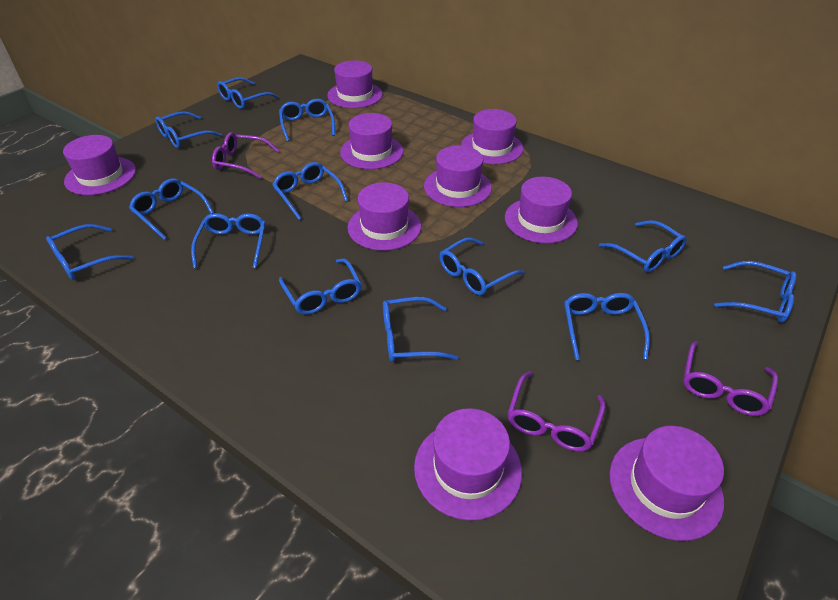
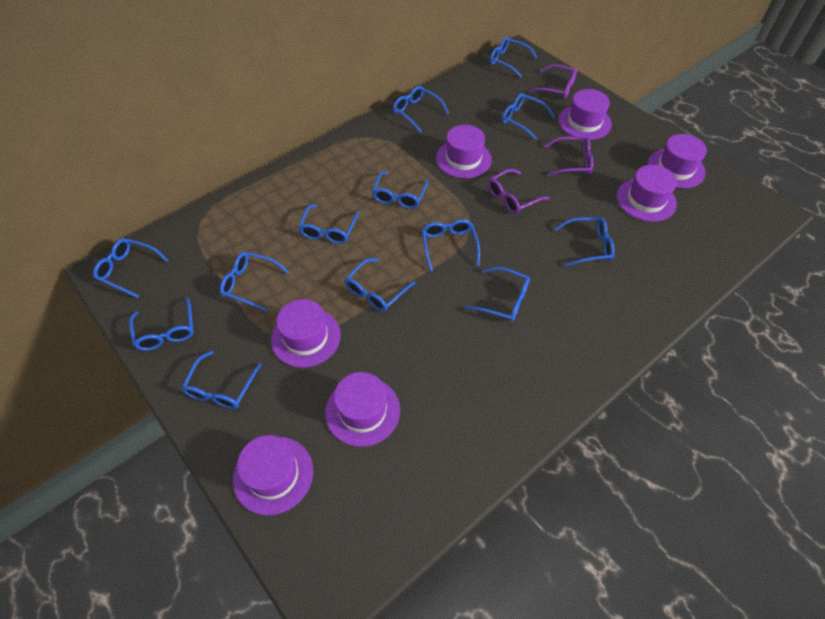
purple hat: 9 -> 7

